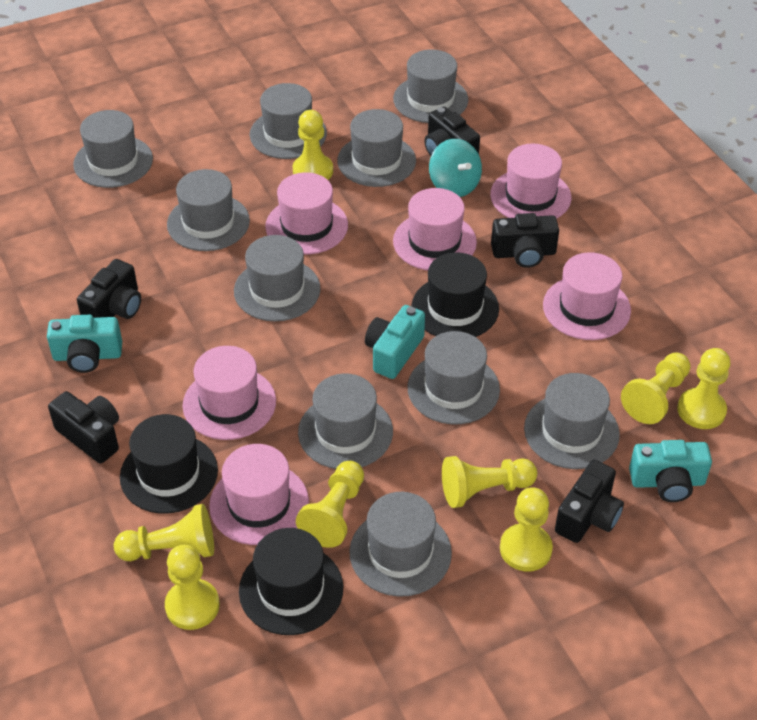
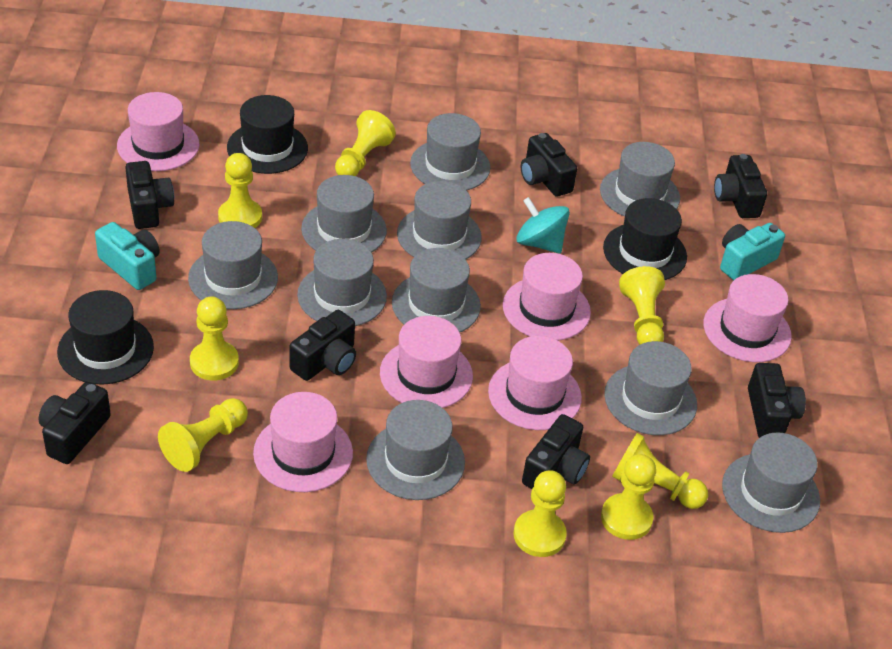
black camera: 5 -> 7
turquoise camera: 3 -> 2

